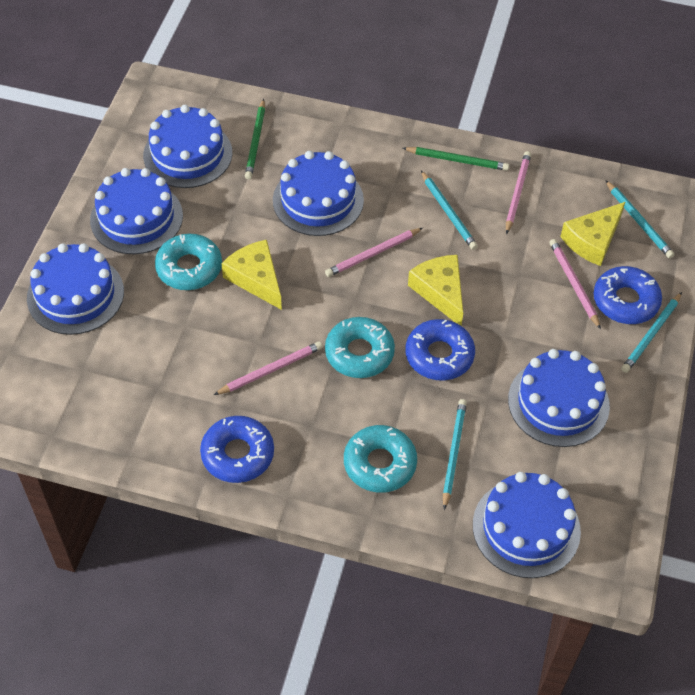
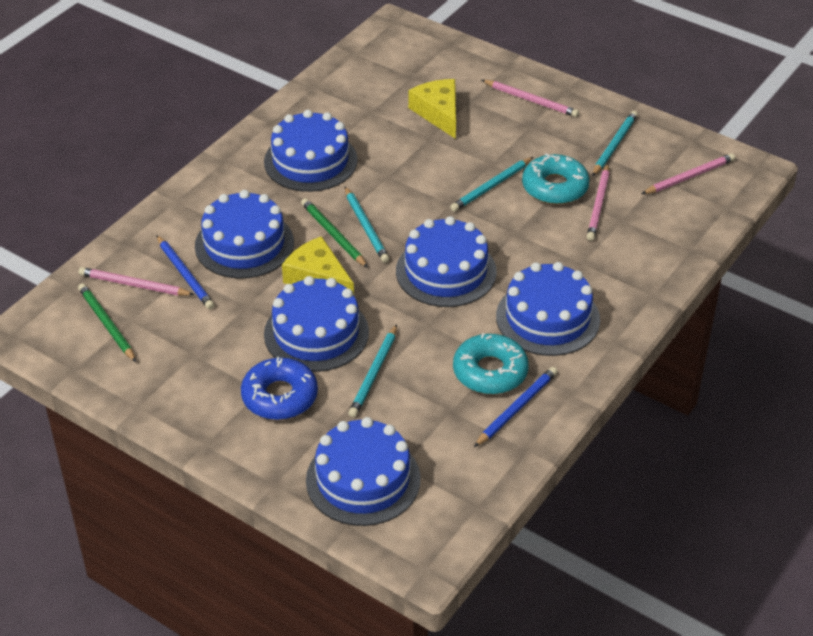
blue donut: 3 -> 1
blue pencil: 0 -> 2
turquoise donut: 3 -> 2
yellow cheese: 3 -> 2

